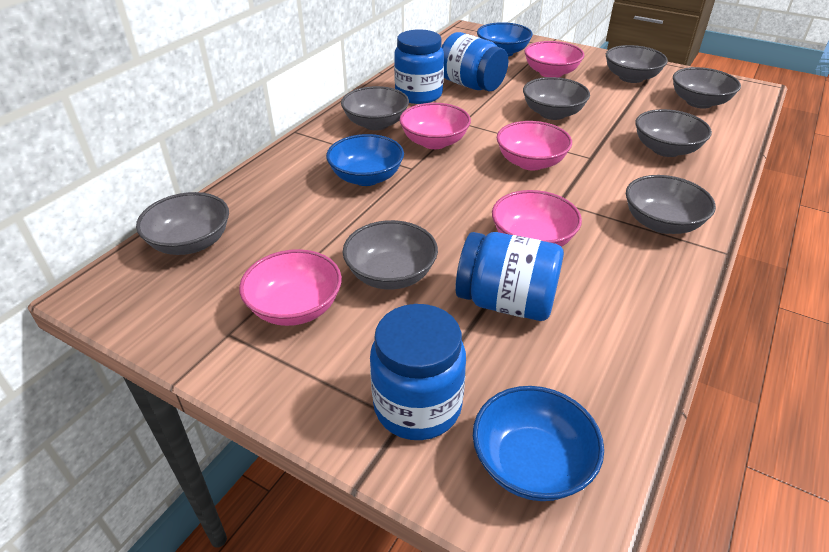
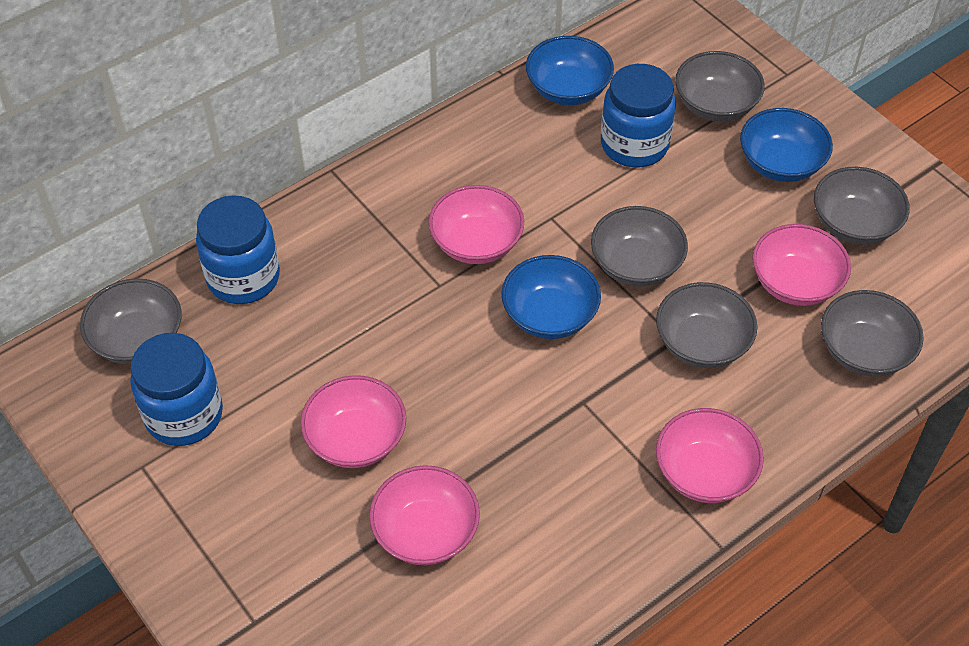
blue jar: 4 -> 3
grey bowl: 8 -> 6

